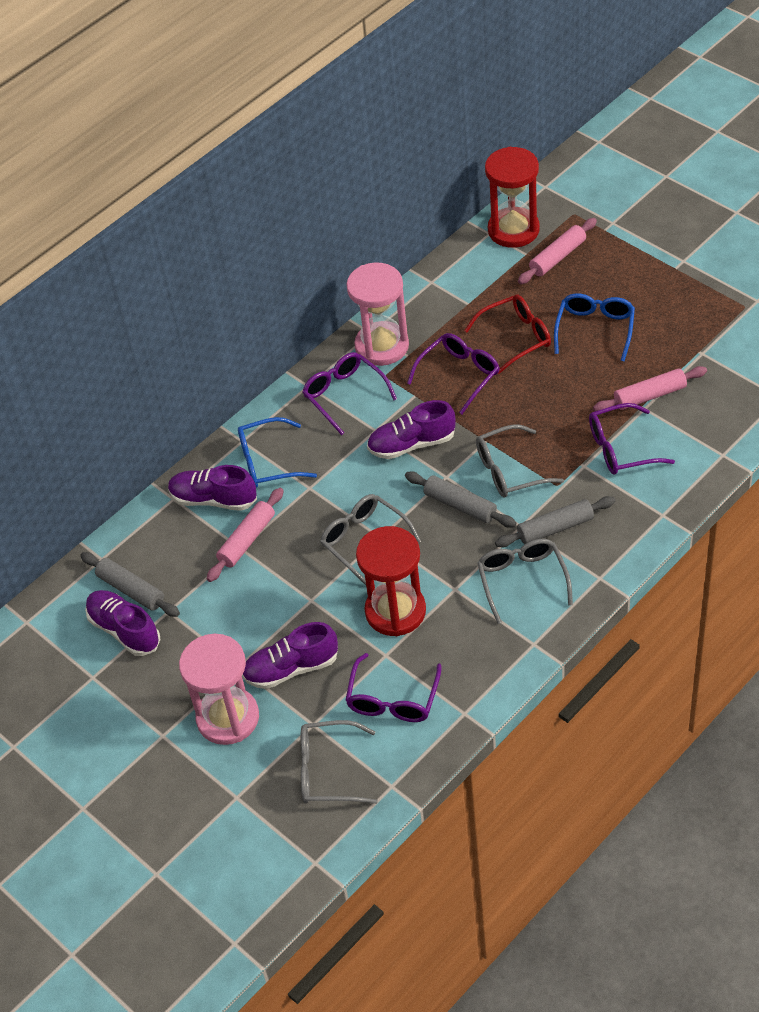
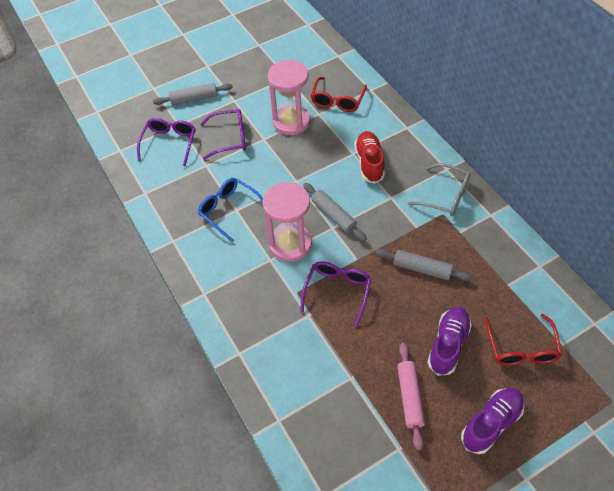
blue glasses: 2 -> 1
grey glasses: 4 -> 1
pink rolling pin: 3 -> 1
purple glasses: 4 -> 3
purple shoe: 4 -> 2
red glasses: 1 -> 2
red hourglass: 2 -> 0
red shoe: 0 -> 1

